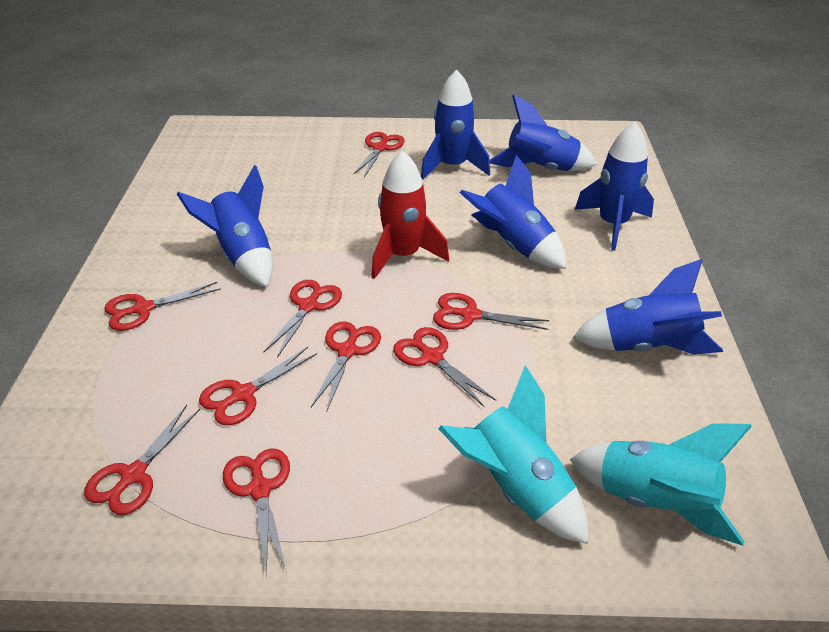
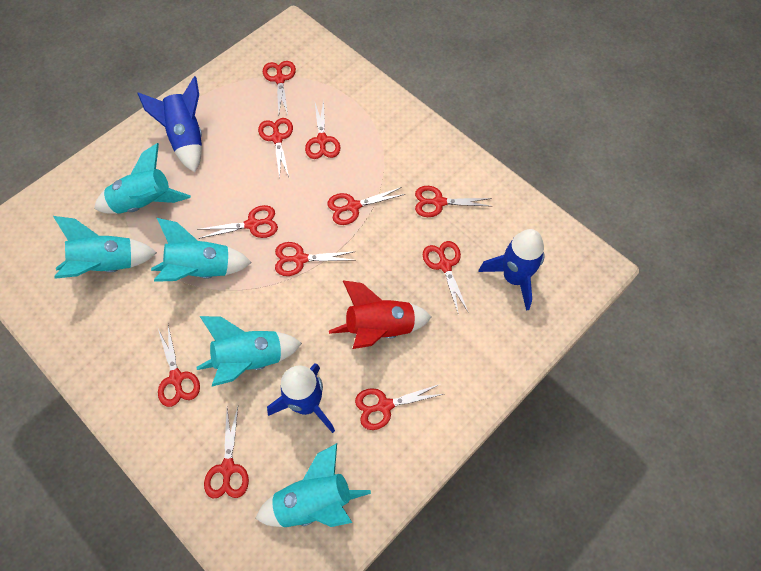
blue rocket: 6 -> 3
red scissors: 9 -> 11
turquoise rocket: 2 -> 5

